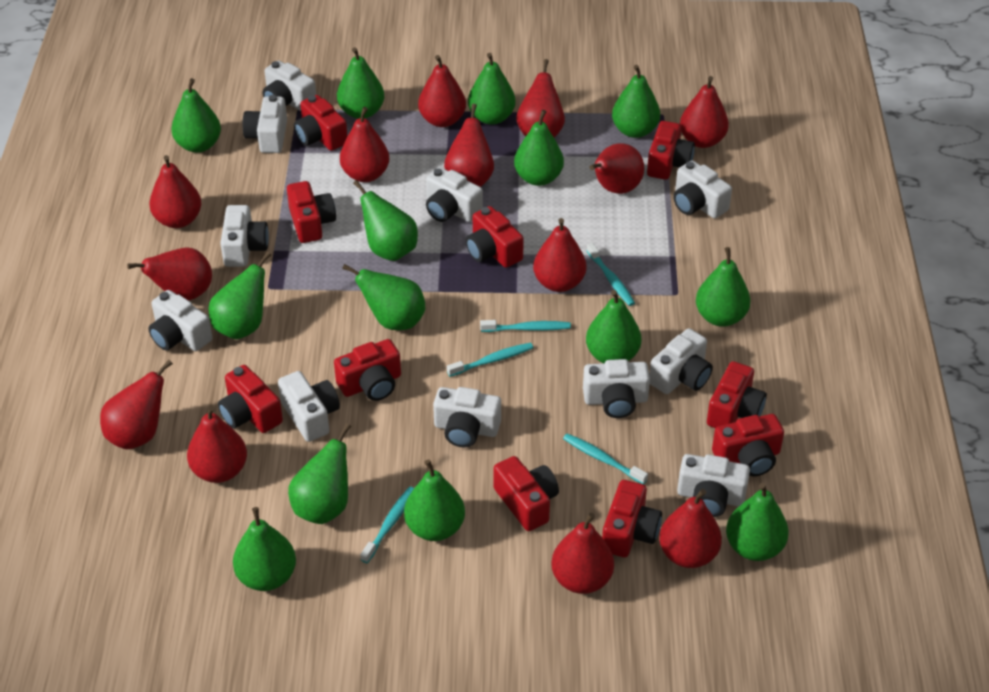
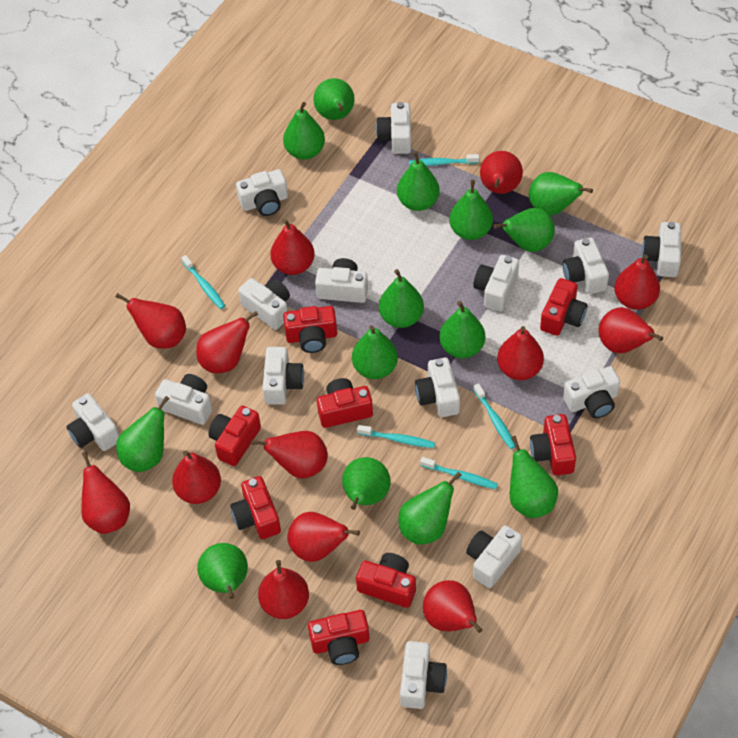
red camera: 10 -> 8
white camera: 11 -> 14

